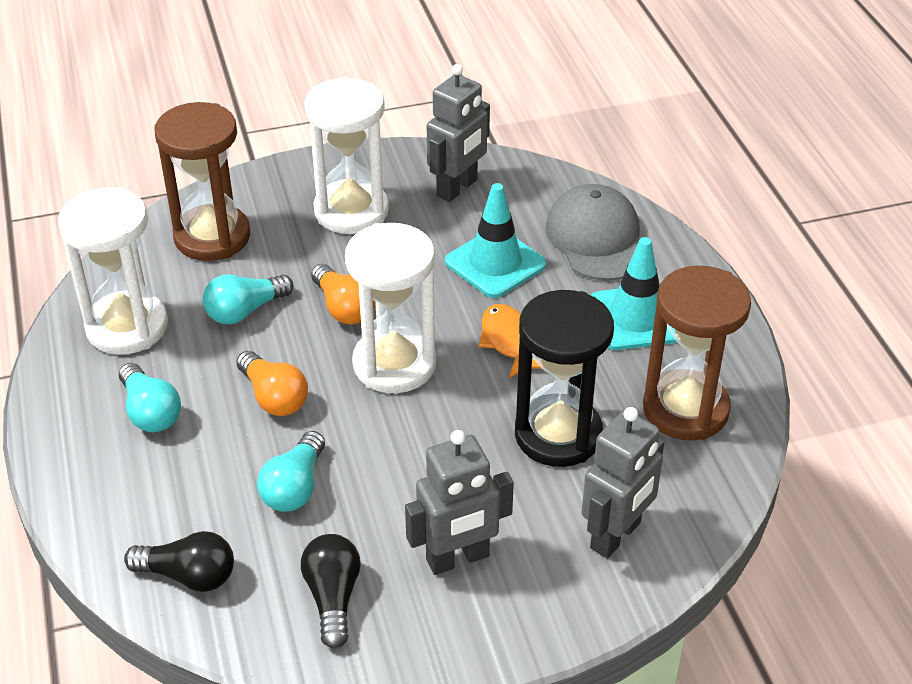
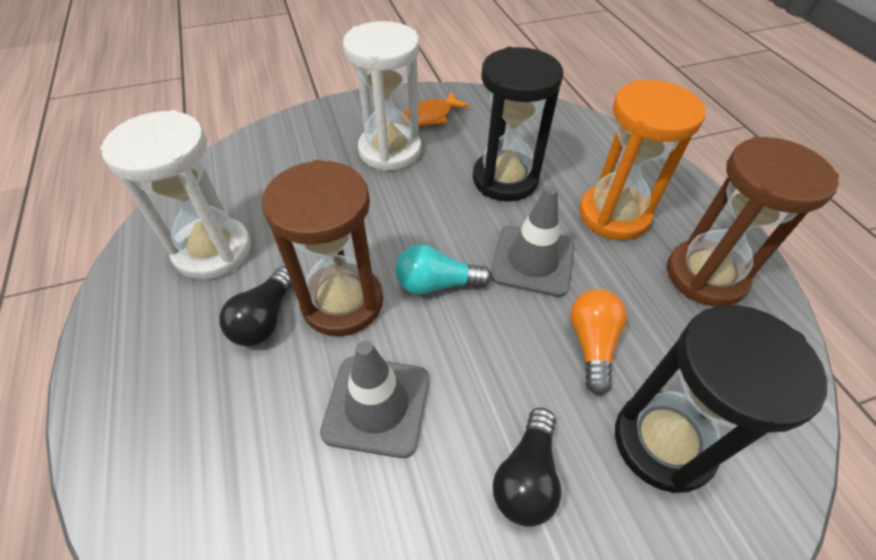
black hourglass: 1 -> 2
grey cap: 1 -> 0
grey robot: 3 -> 0
grey traffic cone: 0 -> 2
orange hourglass: 0 -> 1
orange light bulb: 2 -> 1
turquoise light bulb: 3 -> 1
turquoise traffic cone: 2 -> 0
white hourglass: 3 -> 2

